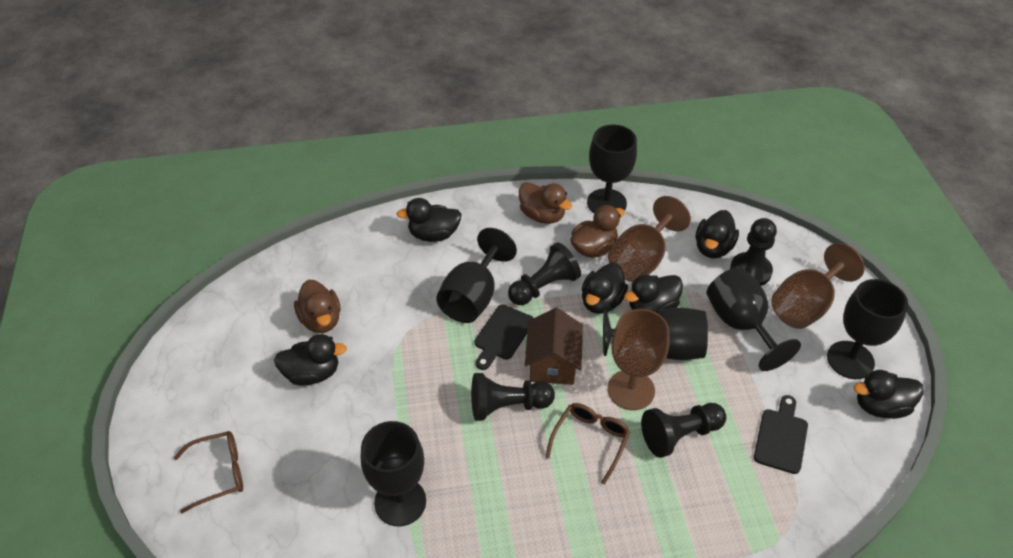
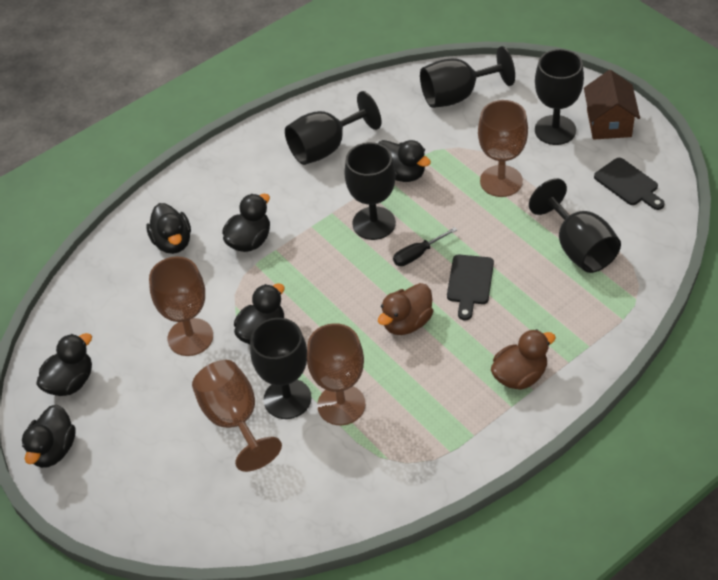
black pawn: 4 -> 0
black screwdriver: 0 -> 1
brown duck: 3 -> 2
brown glasses: 2 -> 0
brown goblet: 3 -> 4

